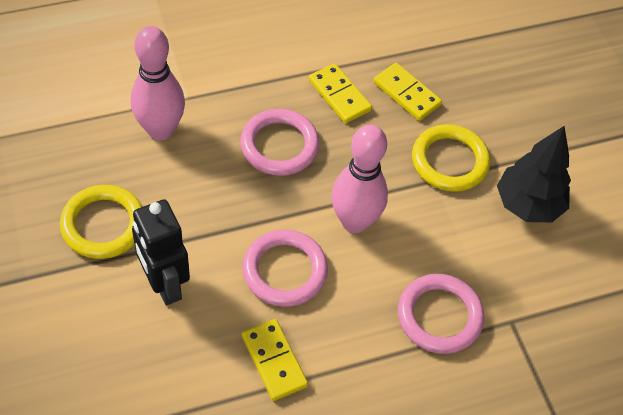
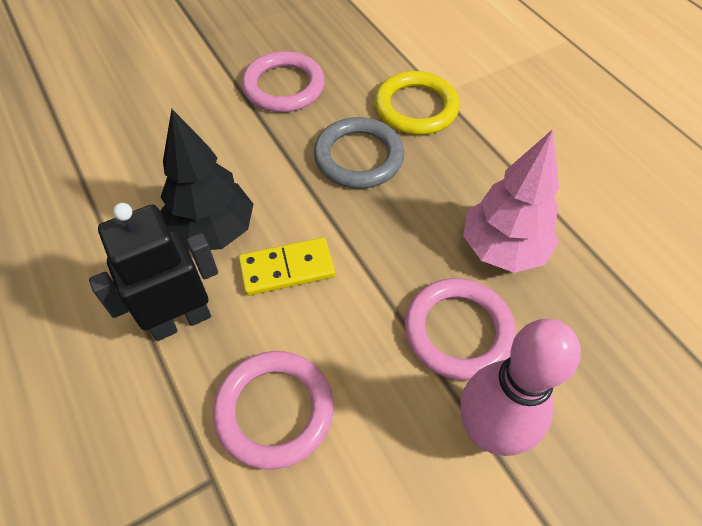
grey ring: 0 -> 1
pink bowling pin: 2 -> 1
pink tree: 0 -> 1
yellow domino: 3 -> 1
yellow ring: 2 -> 1

